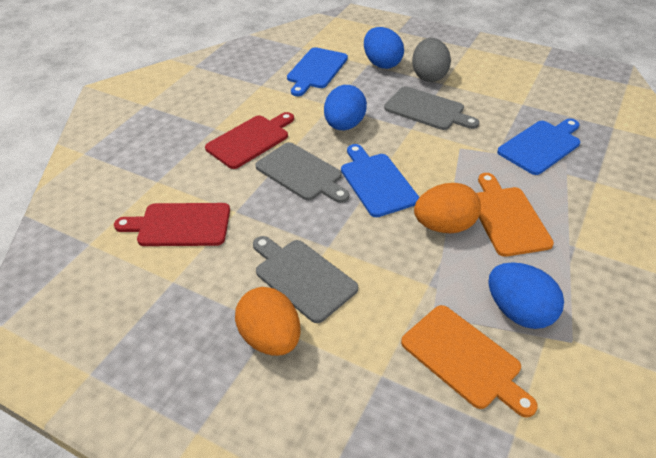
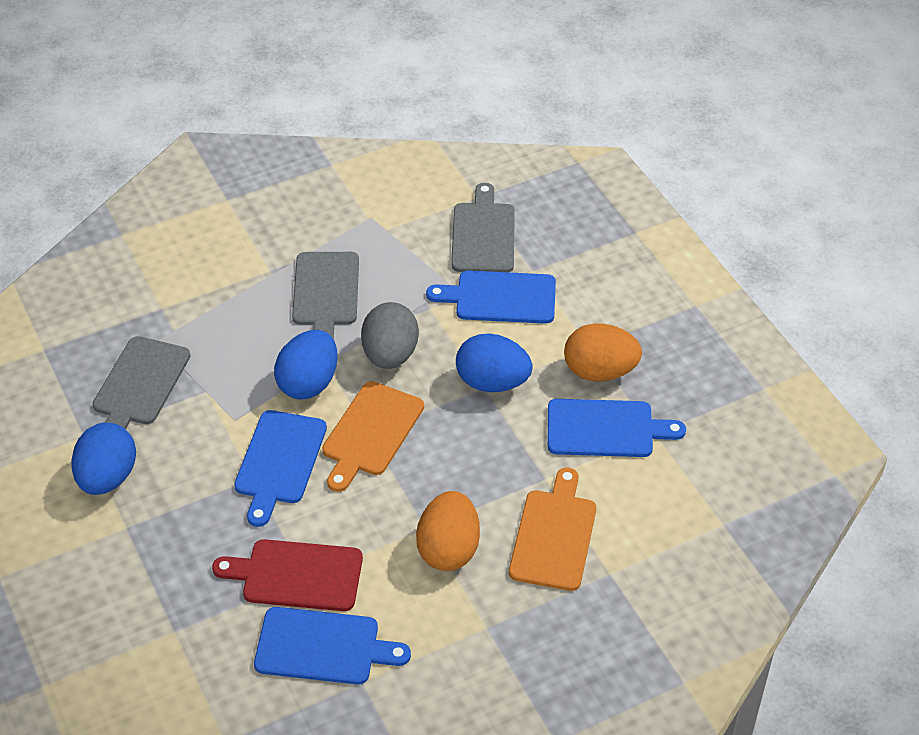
blue cutting board: 3 -> 4
red cutting board: 2 -> 1

